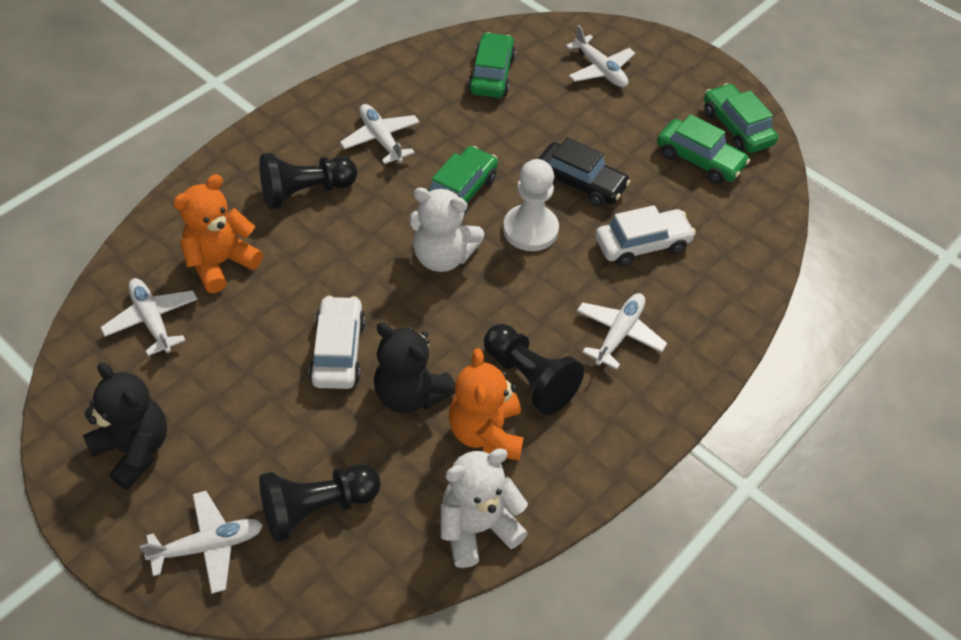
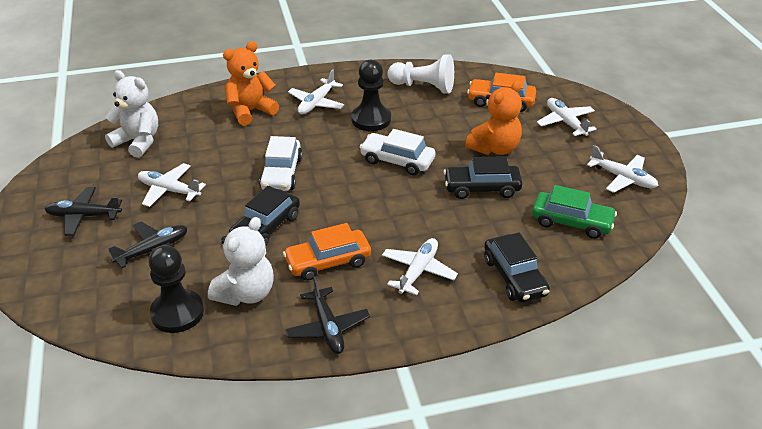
black car: 1 -> 3
black pawn: 3 -> 2
black plane: 0 -> 3
black teddy bear: 2 -> 0
green car: 4 -> 1
orange car: 0 -> 2

